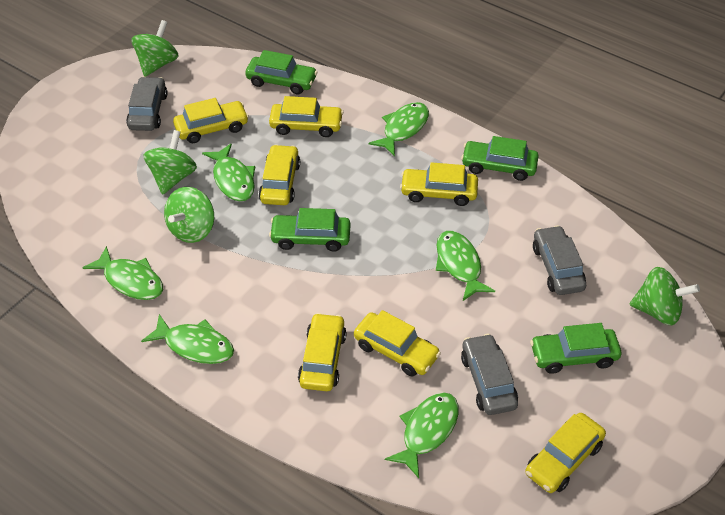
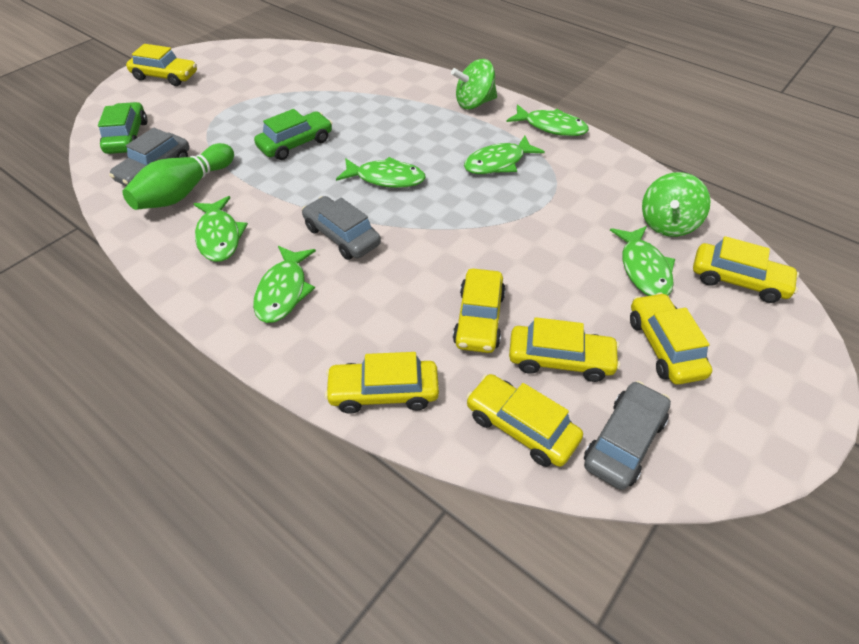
green bowling pin: 0 -> 1
green car: 4 -> 2
green spinning top: 4 -> 2

